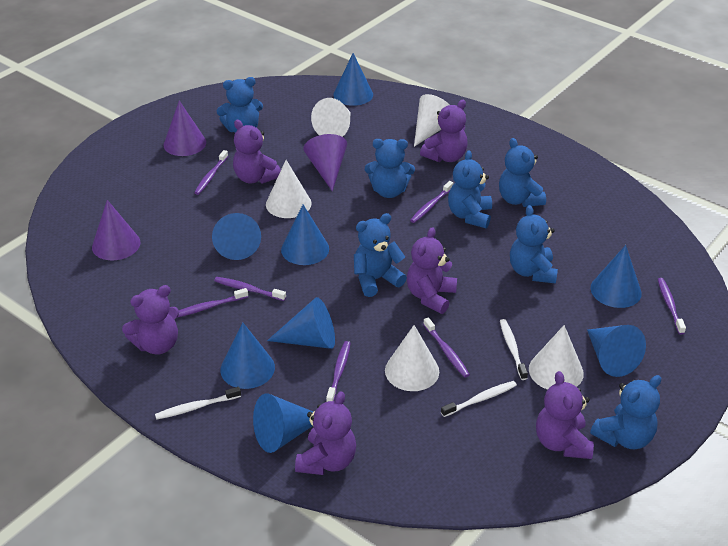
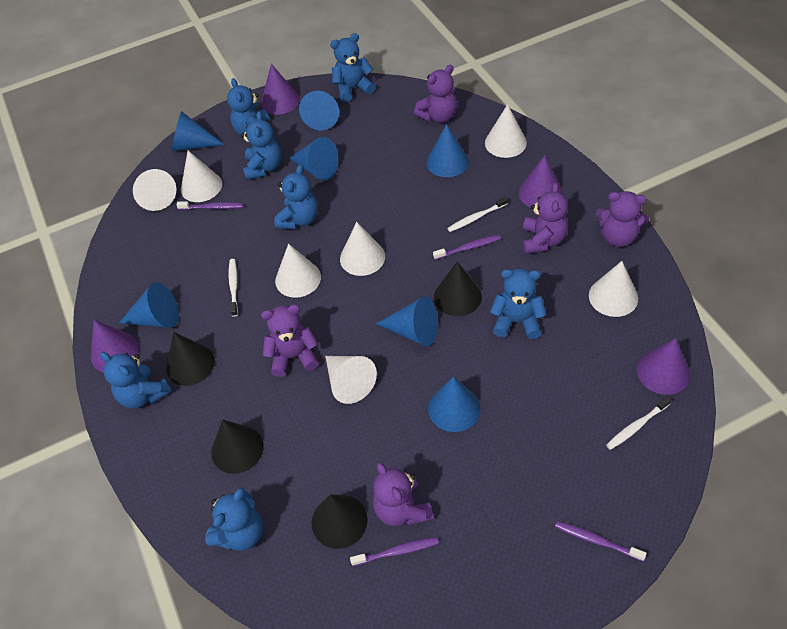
black cone: 0 -> 4
blue cone: 8 -> 7
purple cone: 3 -> 4
purple teddy bear: 6 -> 5
purple toothbrush: 7 -> 4
white cone: 5 -> 7

